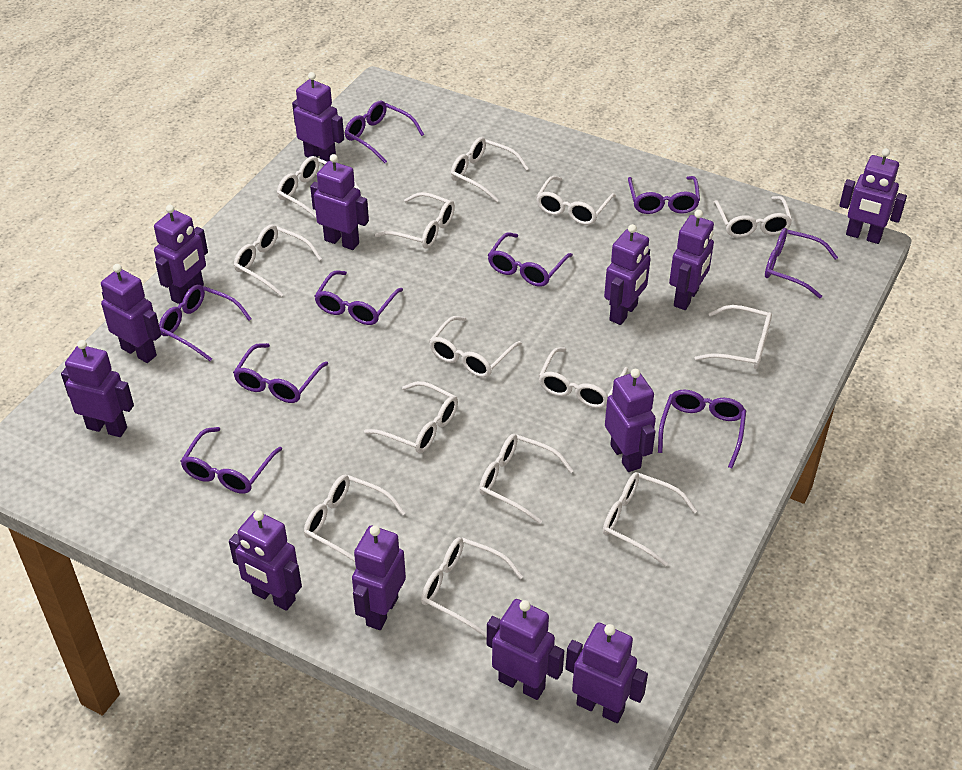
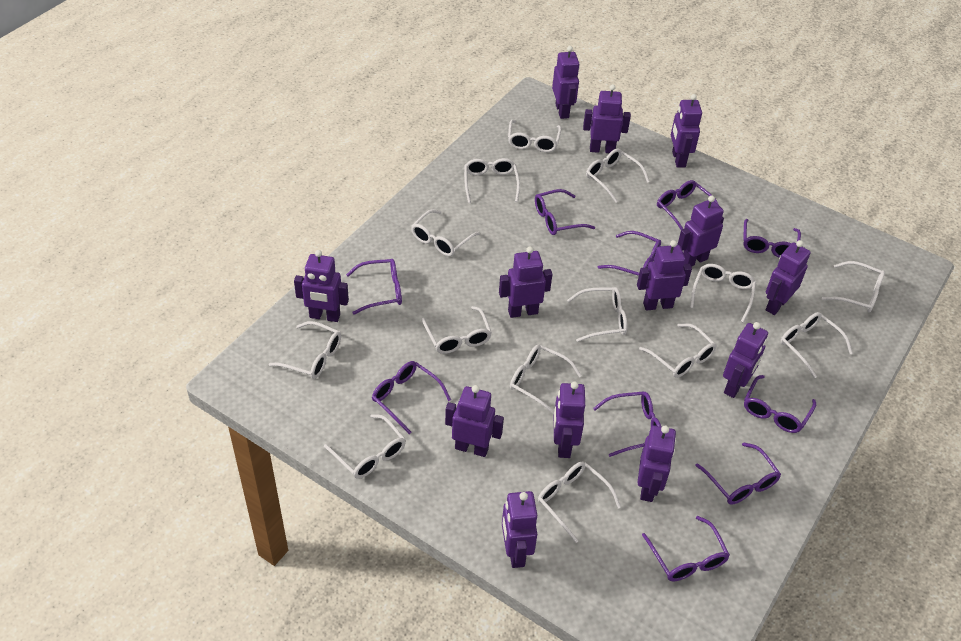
purple glasses: 9 -> 10

